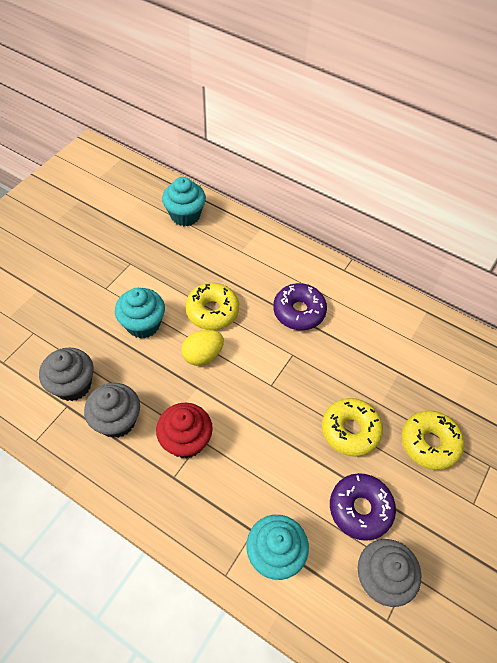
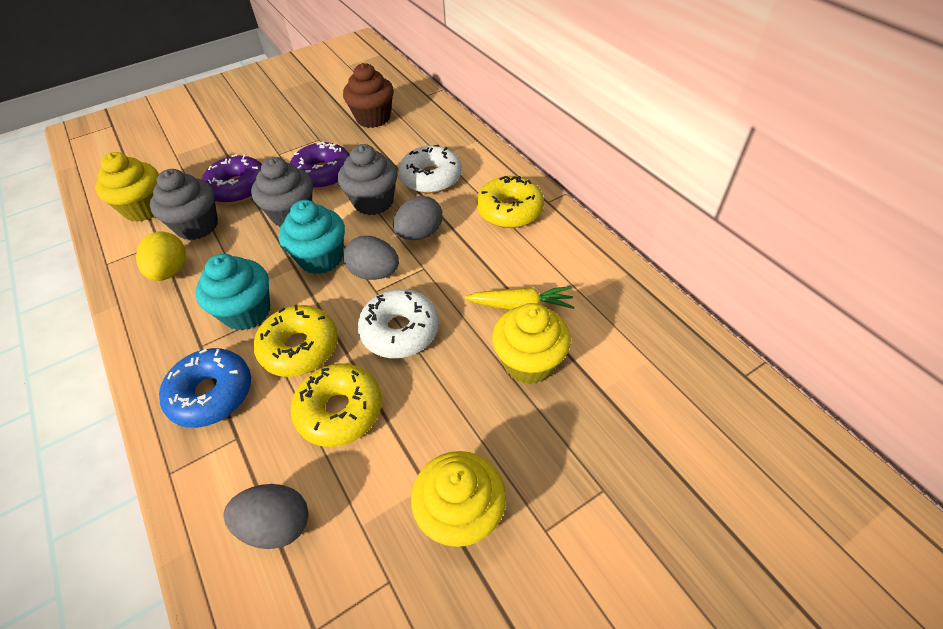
blue donut: 0 -> 1
brown cupcake: 0 -> 1
grey egg: 0 -> 3
red cupcake: 1 -> 0
turquoise cupcake: 3 -> 2
white donut: 0 -> 2
yellow carrot: 0 -> 1
yellow cupcake: 0 -> 3

